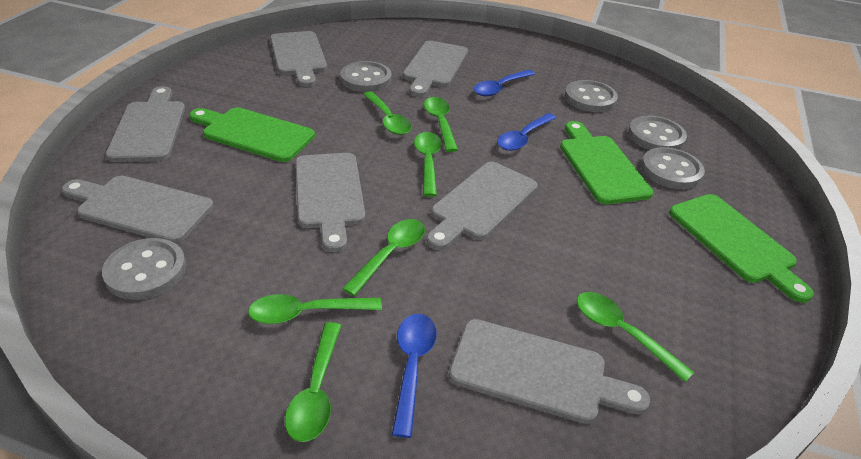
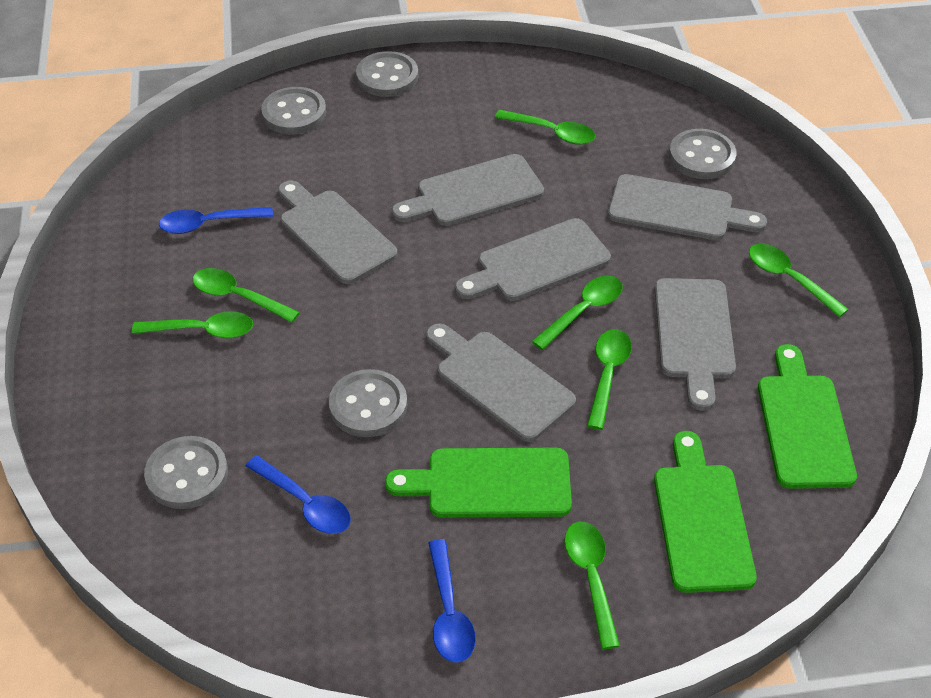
grey cutting board: 7 -> 6

